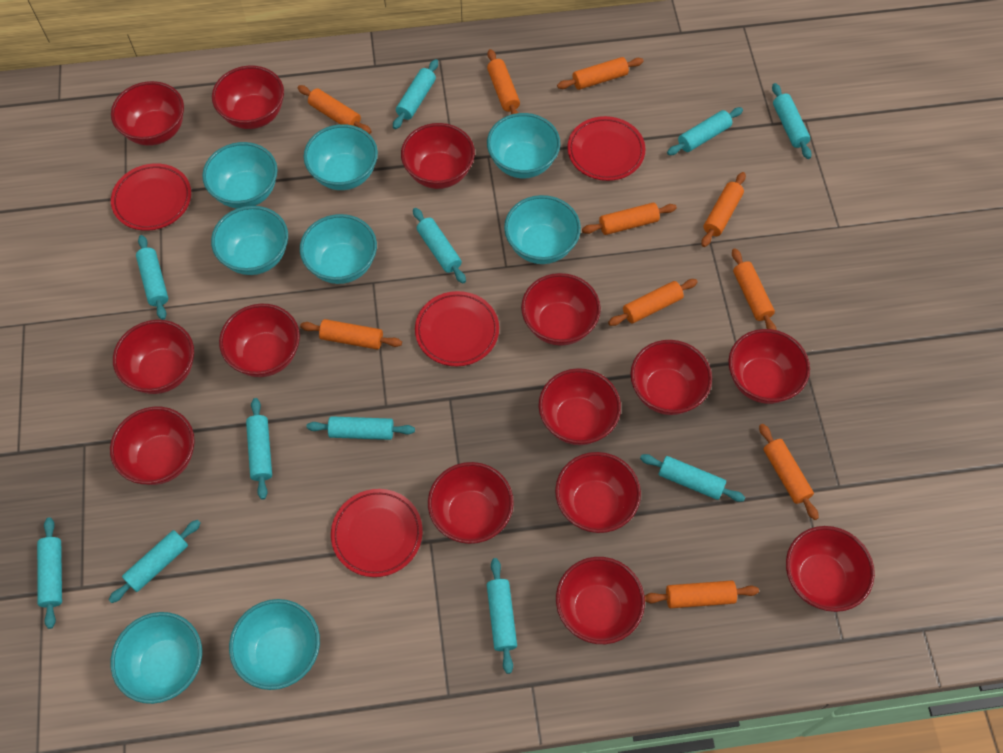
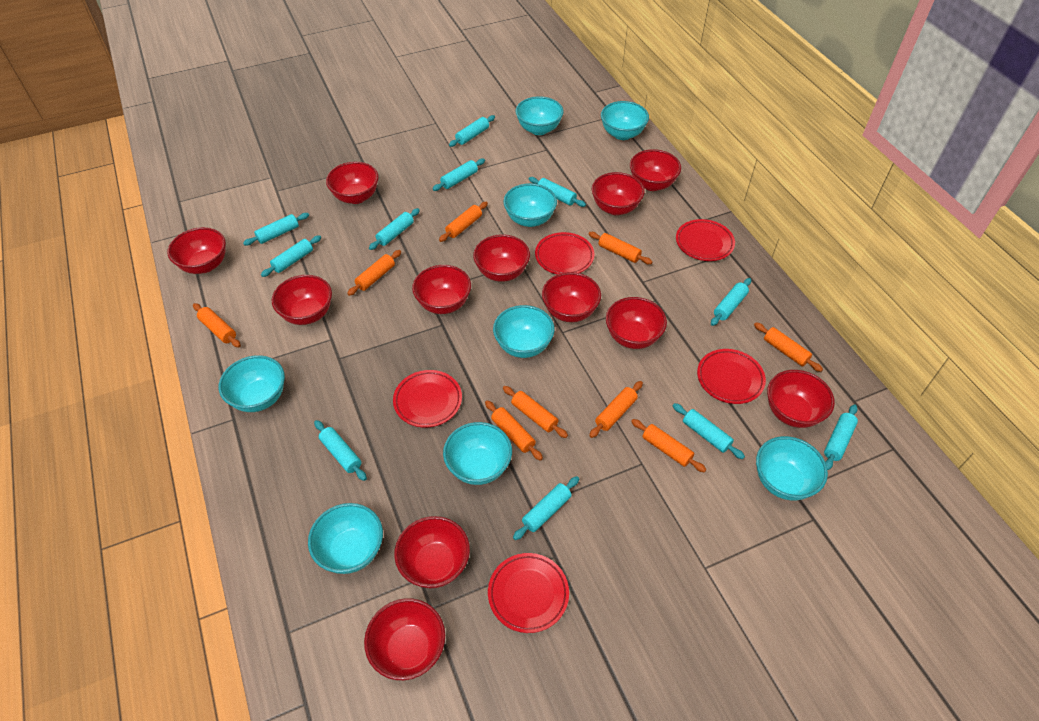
orange rolling pin: 10 -> 9
red bowl: 14 -> 12
red plate: 4 -> 5

